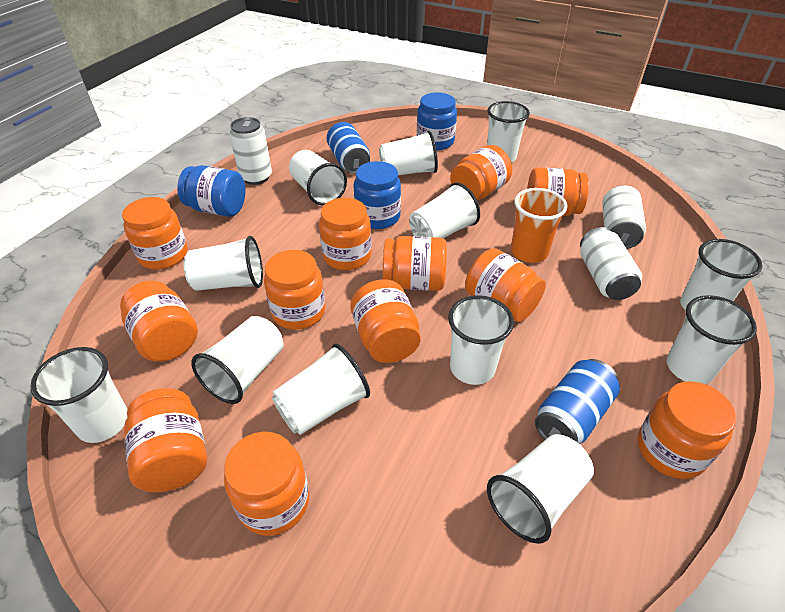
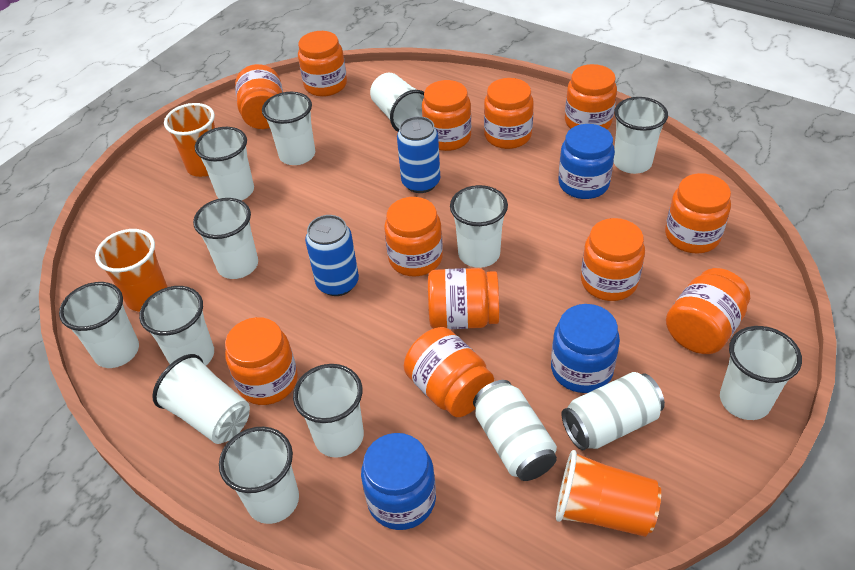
orange cup: 1 -> 3
white can: 3 -> 2

